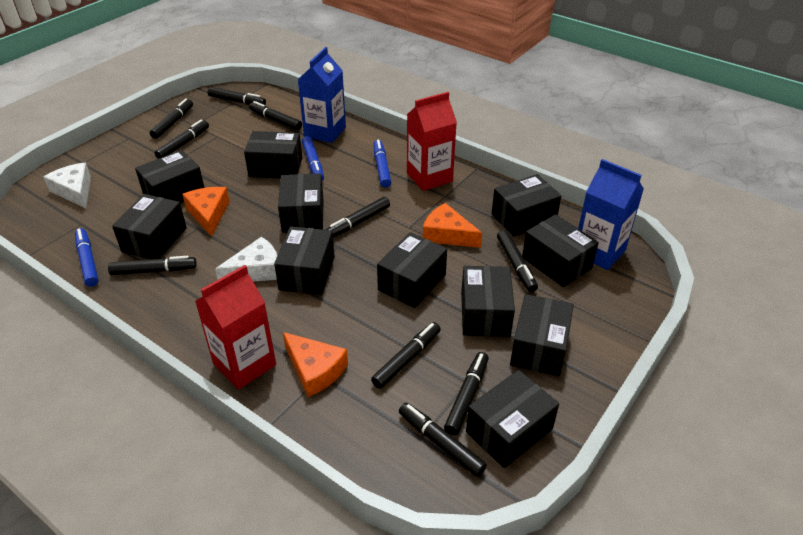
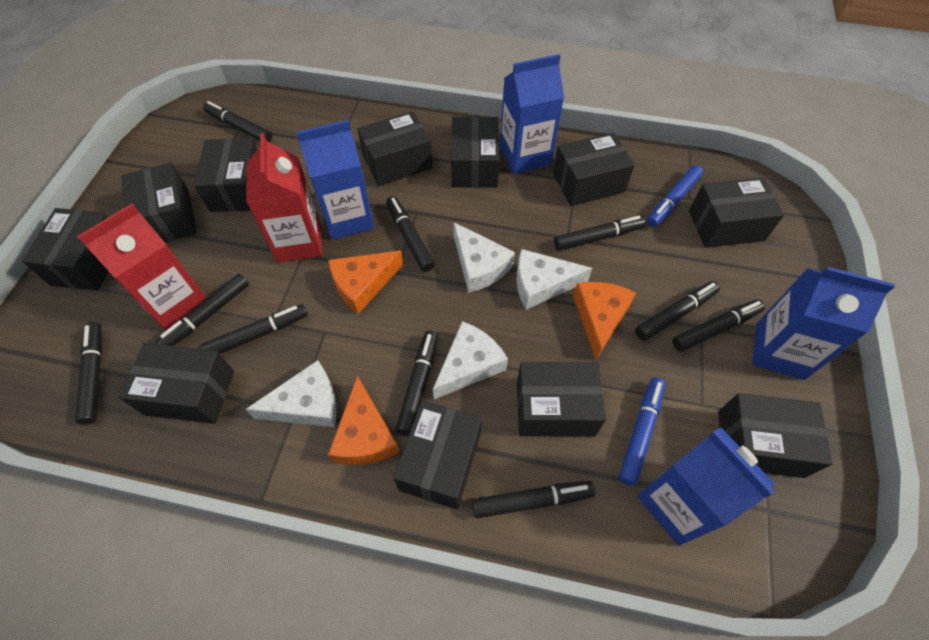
blue carton: 2 -> 4
blue marker: 3 -> 2
white cheese: 2 -> 4

